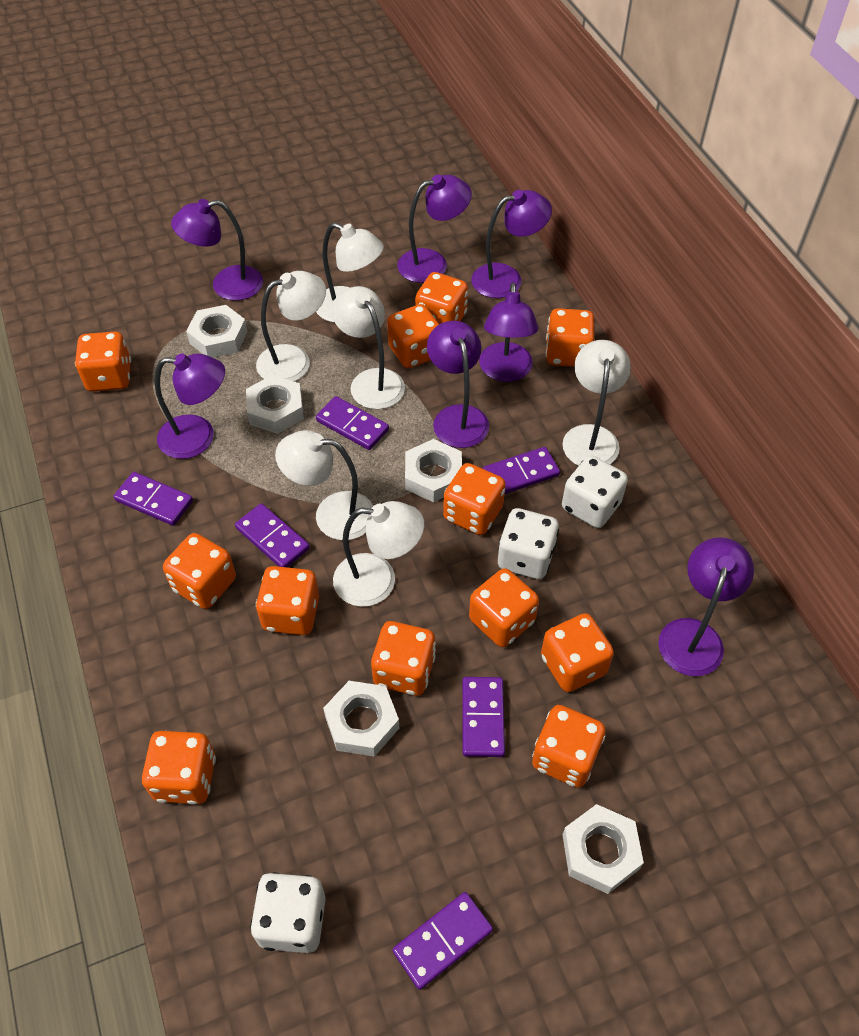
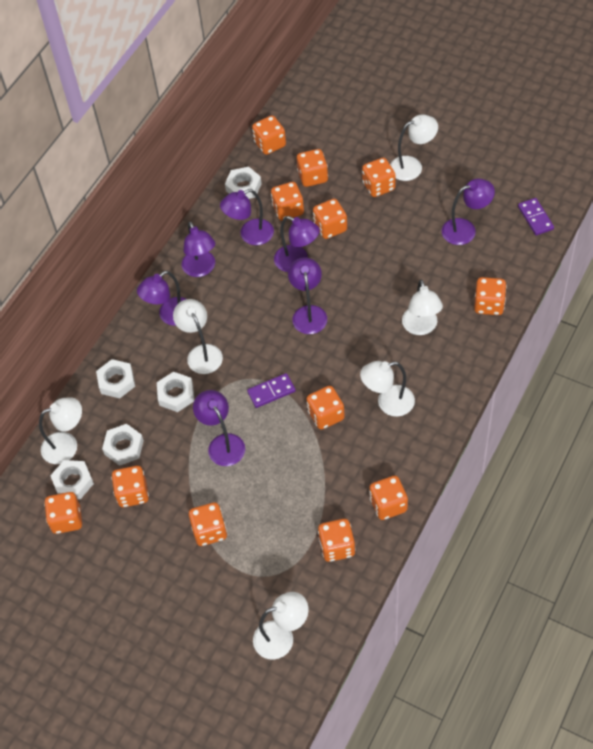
purple domino: 6 -> 2
white dice: 3 -> 0

